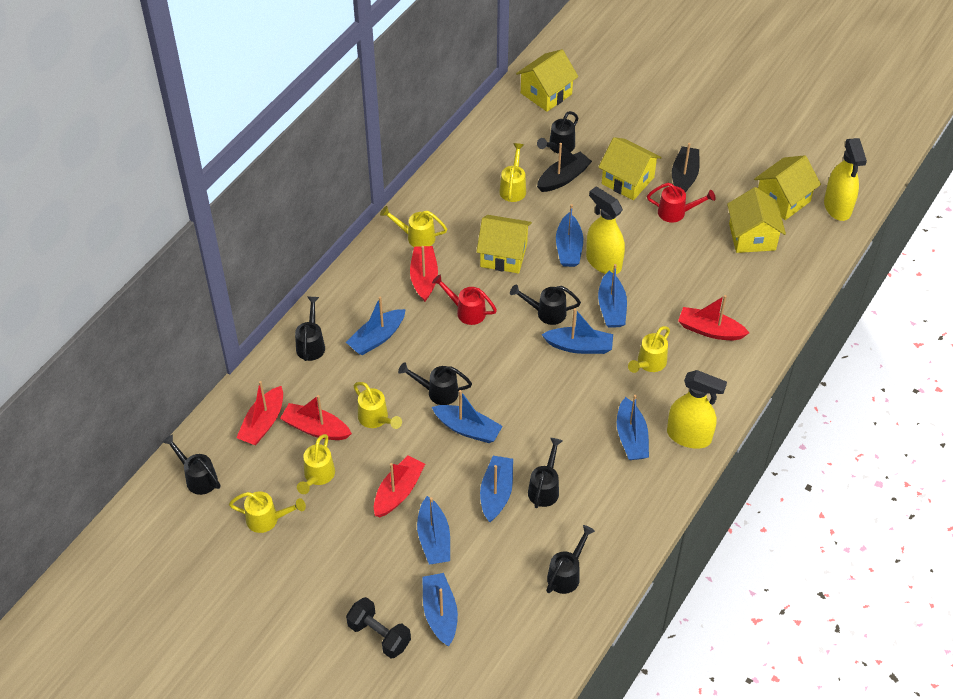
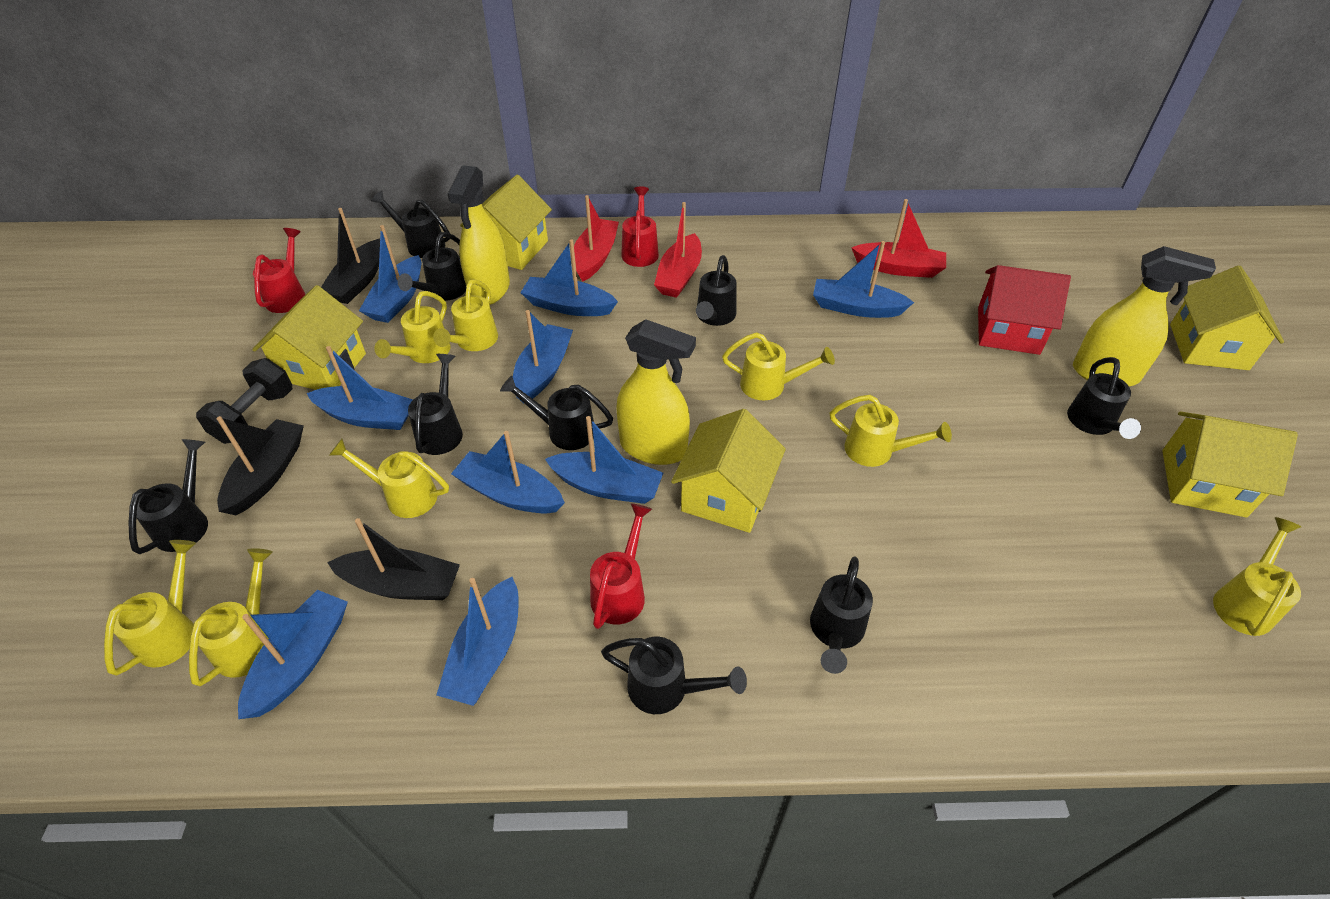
black boat: 2 -> 3
black watering can: 7 -> 9
red boat: 5 -> 3
red house: 0 -> 1
red watering can: 2 -> 3
yellow watering can: 6 -> 8

